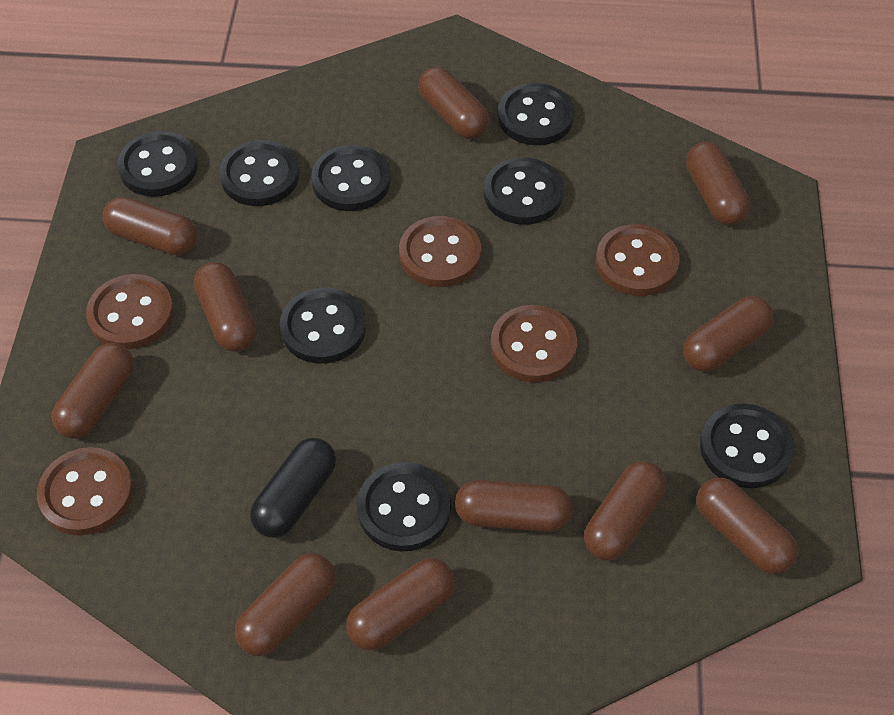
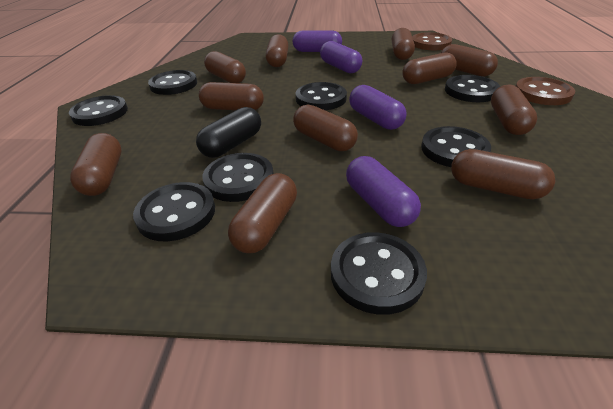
brown button: 5 -> 2
purple capsule: 0 -> 4

